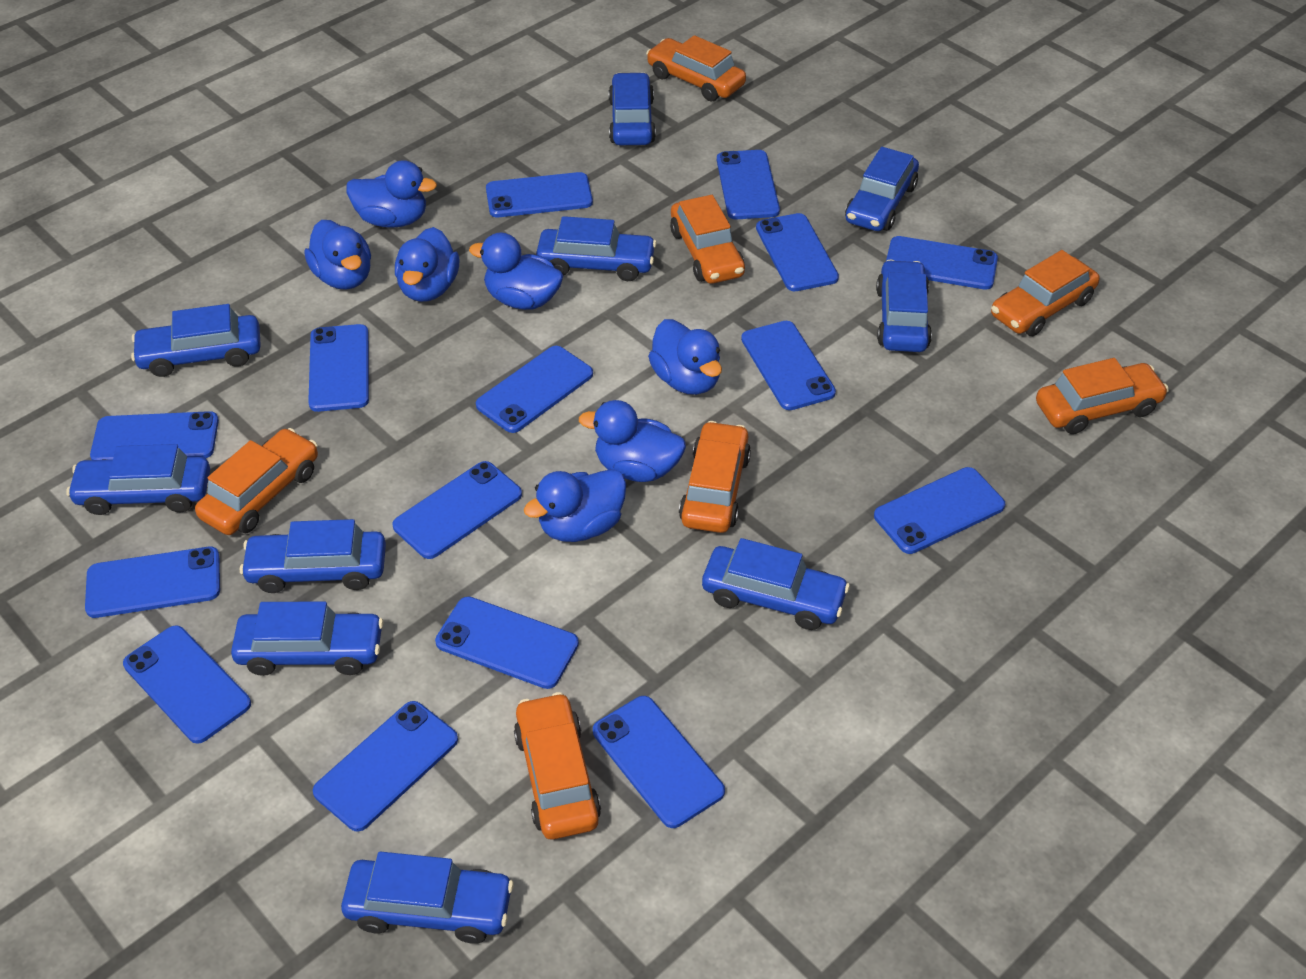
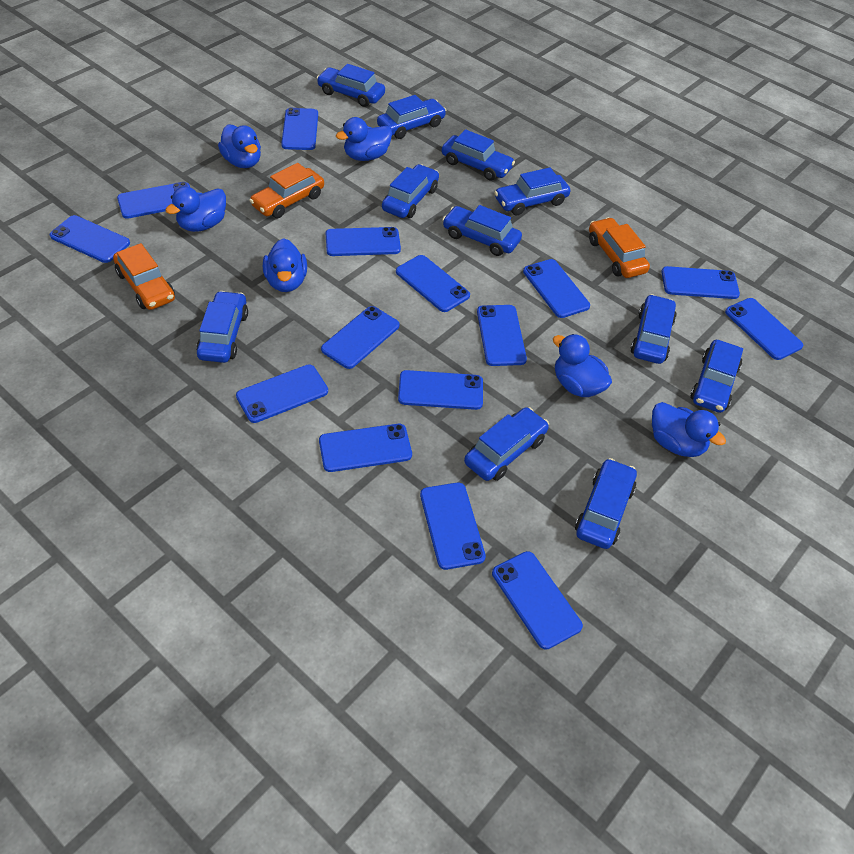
blue car: 10 -> 11
blue duck: 7 -> 6
orange car: 7 -> 3

